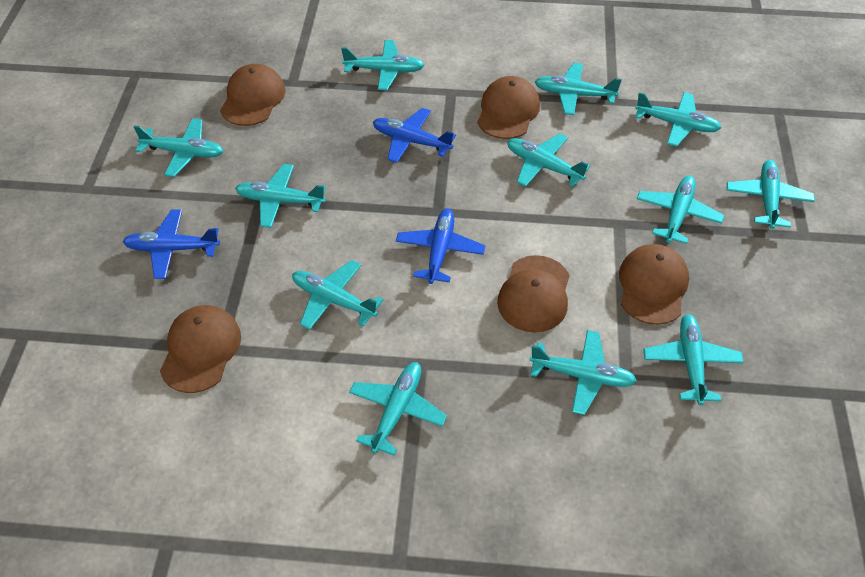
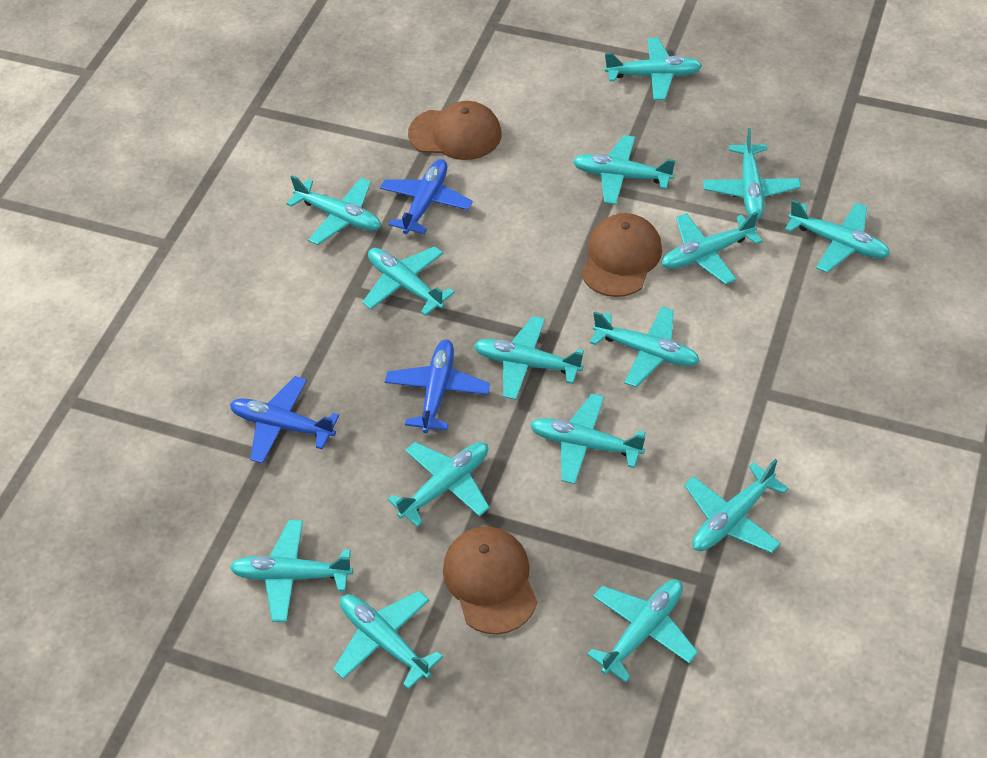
brown cap: 5 -> 3
turquoise plane: 12 -> 15

